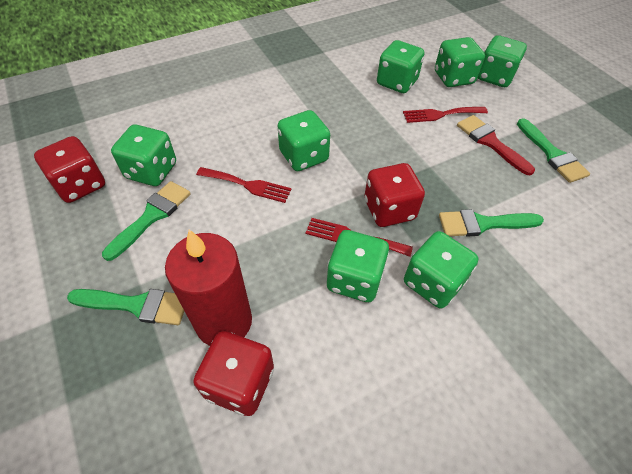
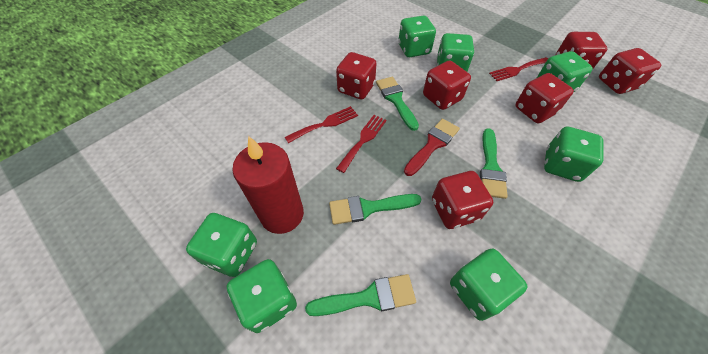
red dice: 3 -> 6

